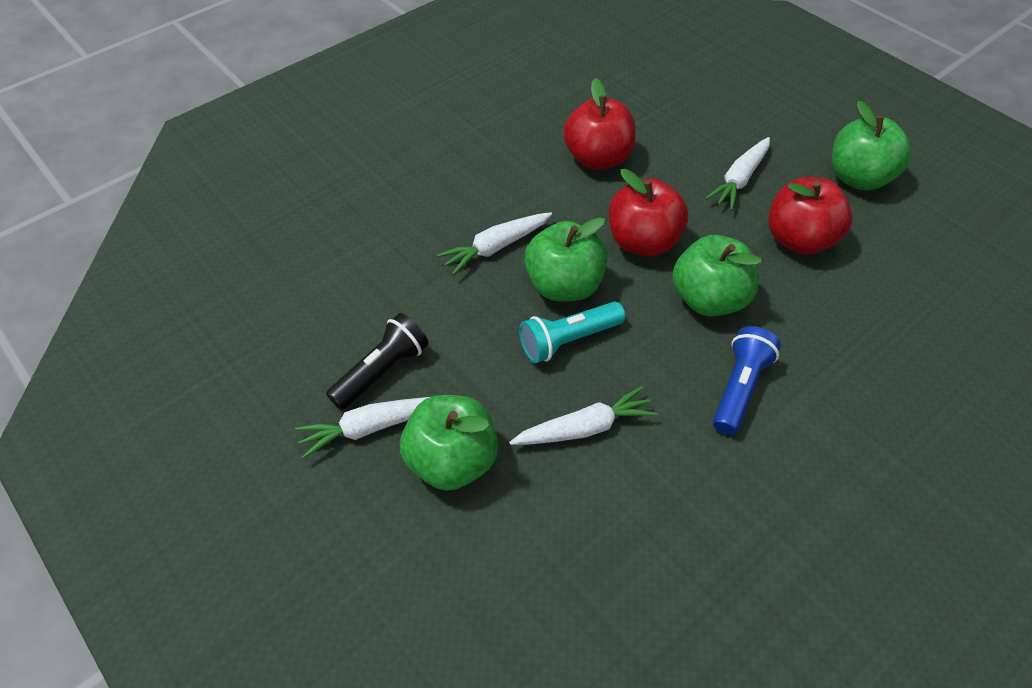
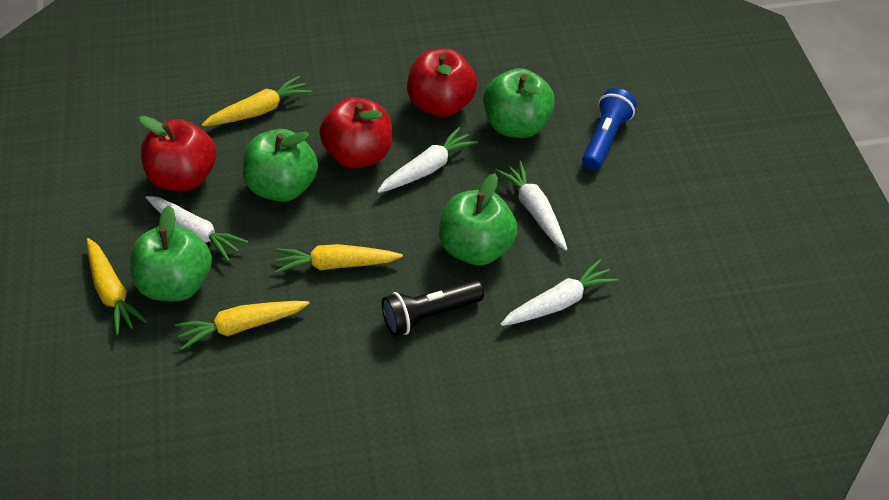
turquoise flashlight: 1 -> 0
yellow carrot: 0 -> 4

